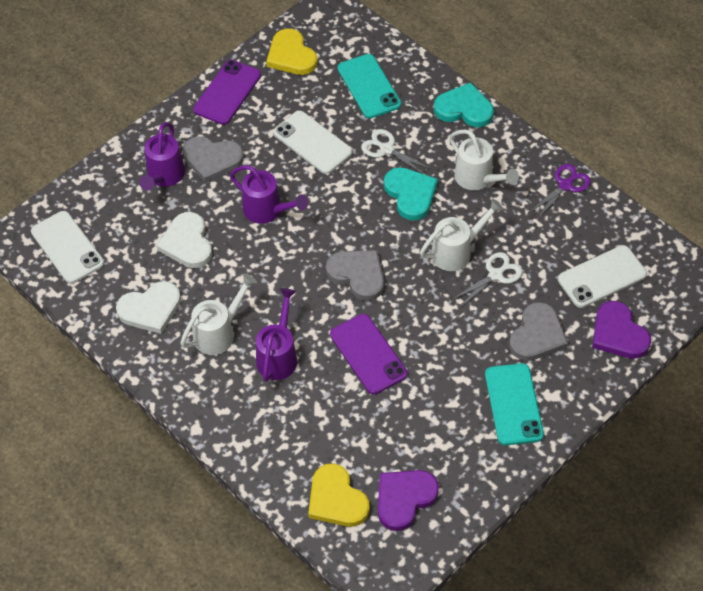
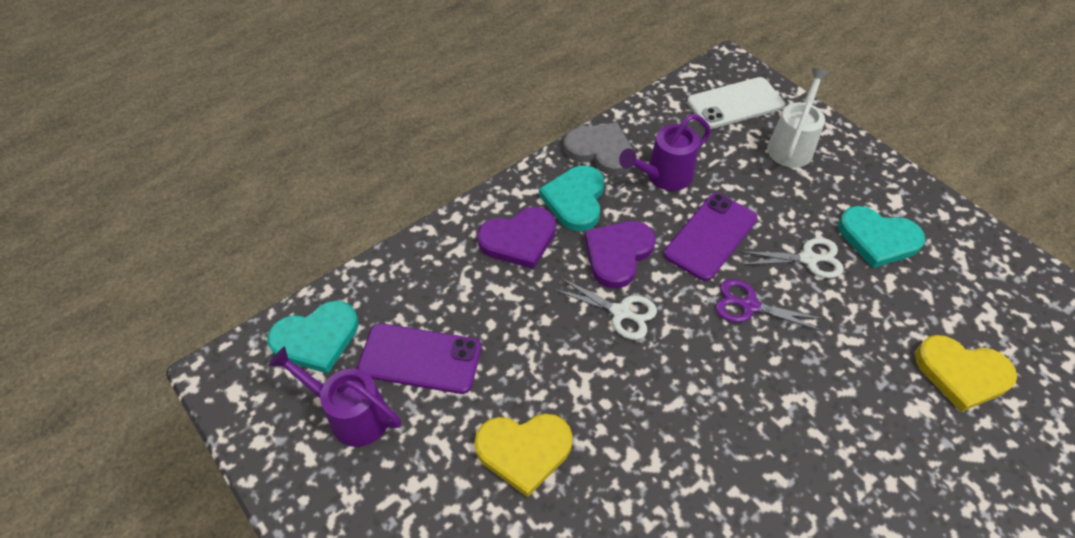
grey heart: 3 -> 1
purple watering can: 3 -> 2
turquoise heart: 2 -> 3
turquoise phone: 2 -> 0
white heart: 2 -> 0
white phone: 3 -> 1
white watering can: 3 -> 1

